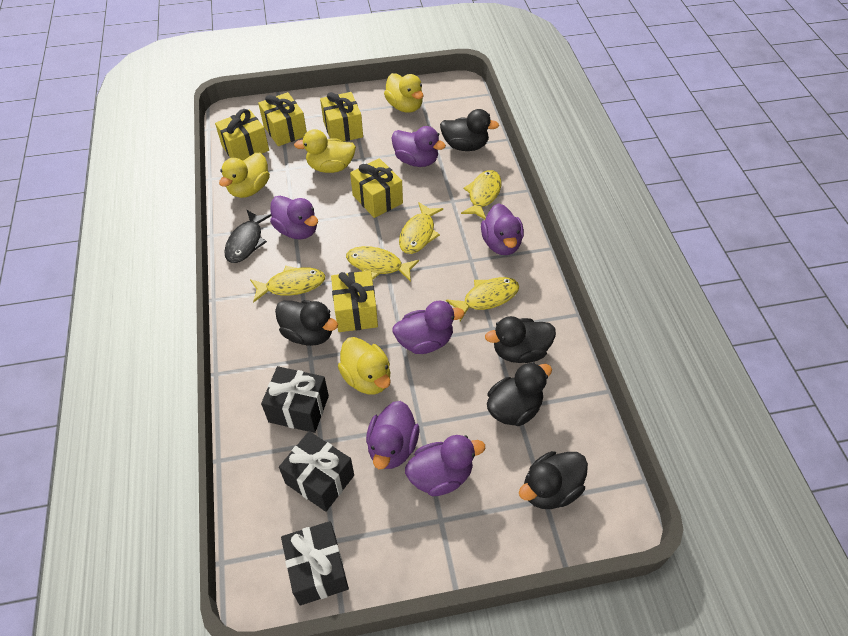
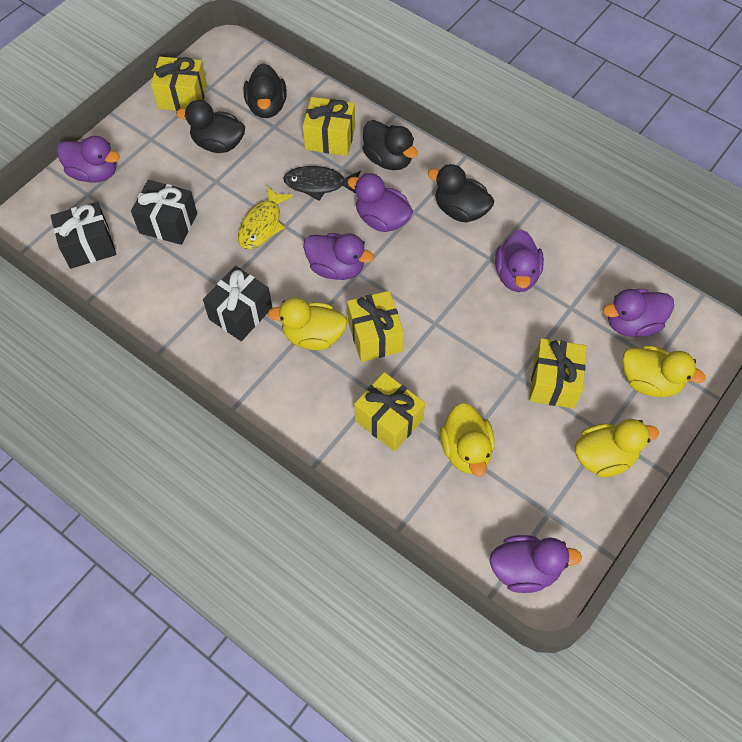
black duck: 5 -> 4
yellow fish: 5 -> 1

